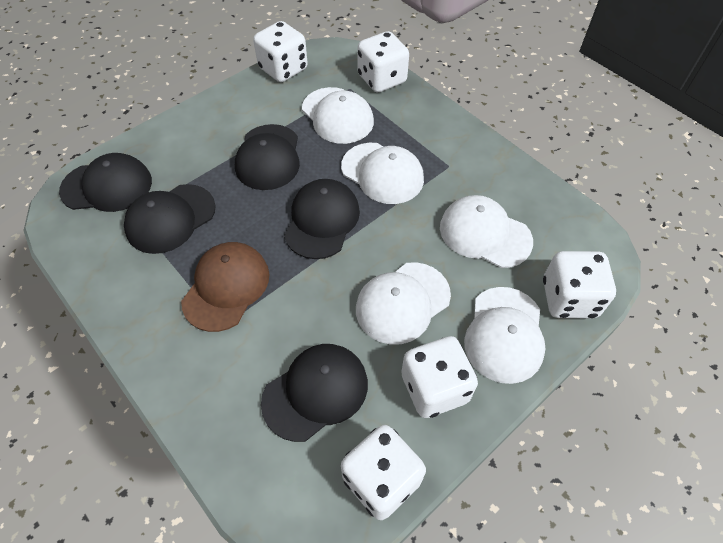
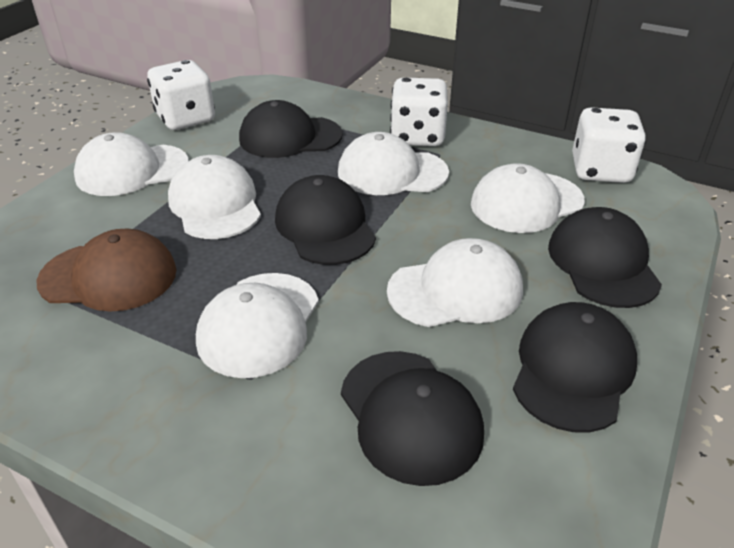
white cap: 5 -> 6
white dice: 5 -> 3

